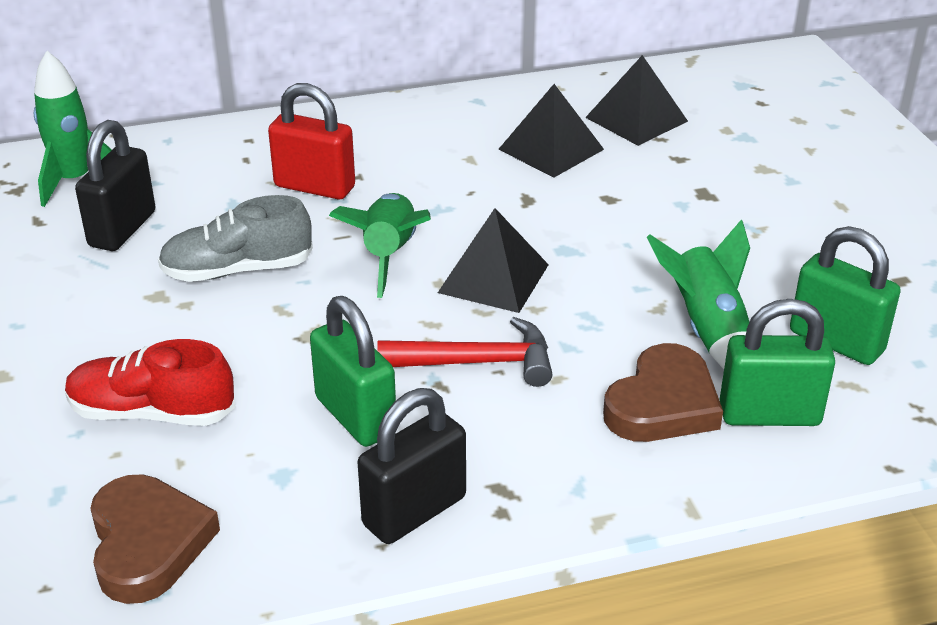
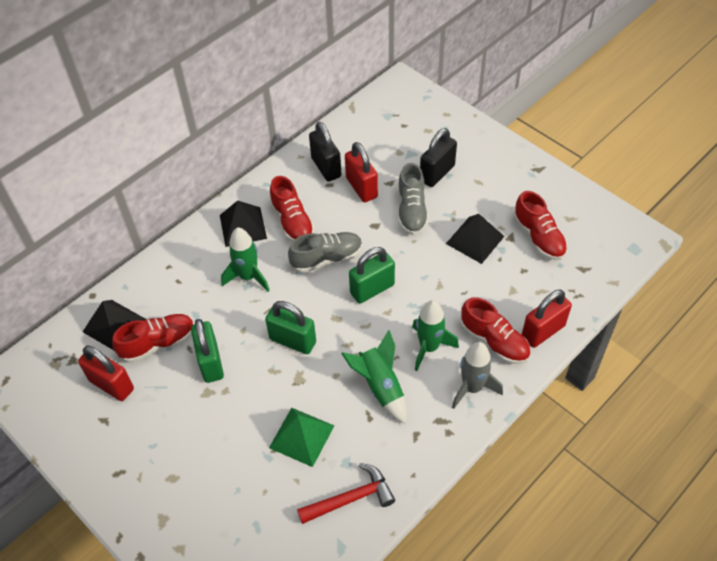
brown heart: 2 -> 0
green pyramid: 0 -> 1
grey rocket: 0 -> 1
grey shoe: 1 -> 2
red padlock: 1 -> 3
red shoe: 1 -> 4

